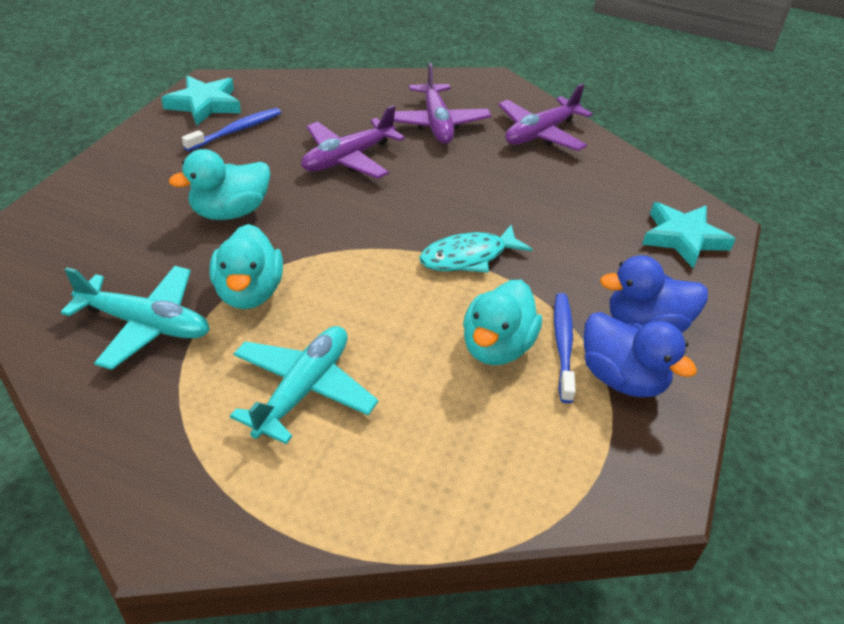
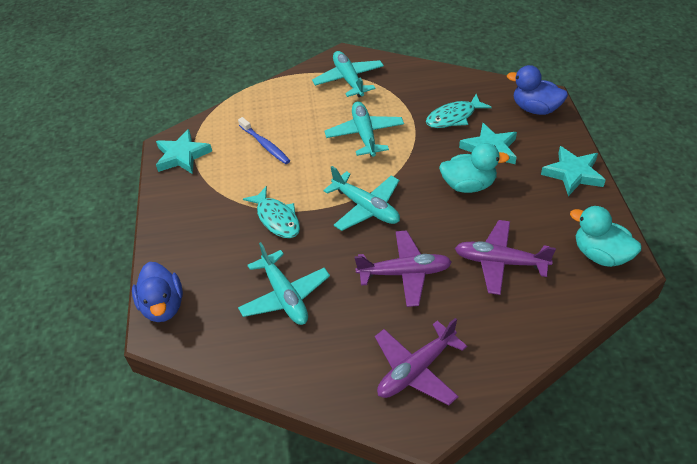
blue toothbrush: 2 -> 1
turquoise duck: 3 -> 2
turquoise fish: 1 -> 2
turquoise plane: 2 -> 4
turquoise star: 2 -> 3

